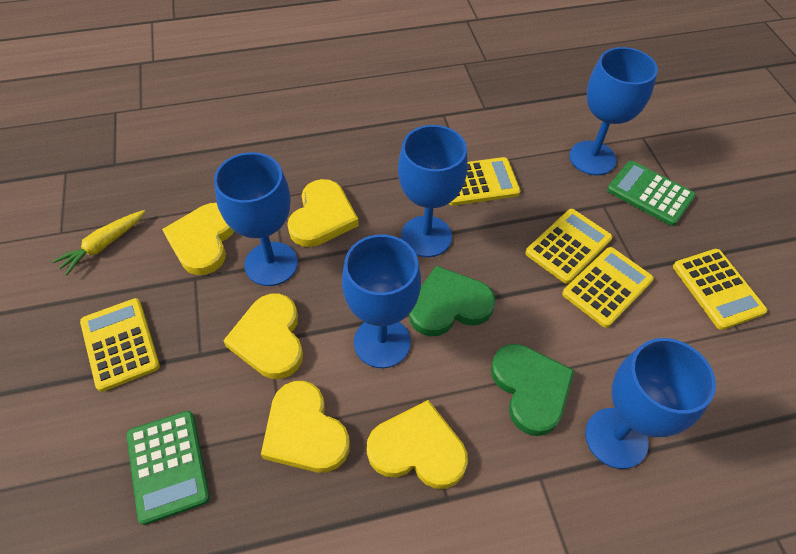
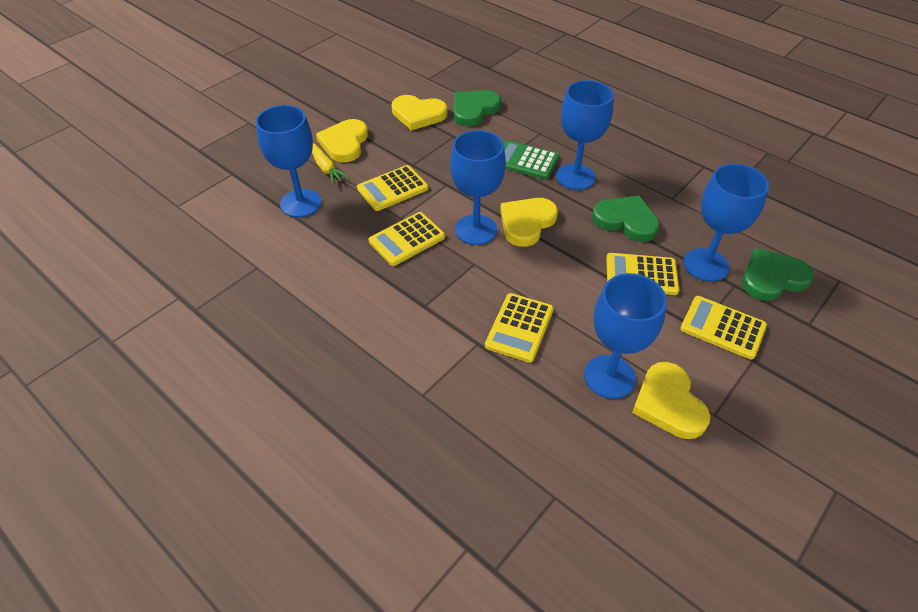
green calculator: 2 -> 1
green heart: 2 -> 3
yellow heart: 5 -> 4

